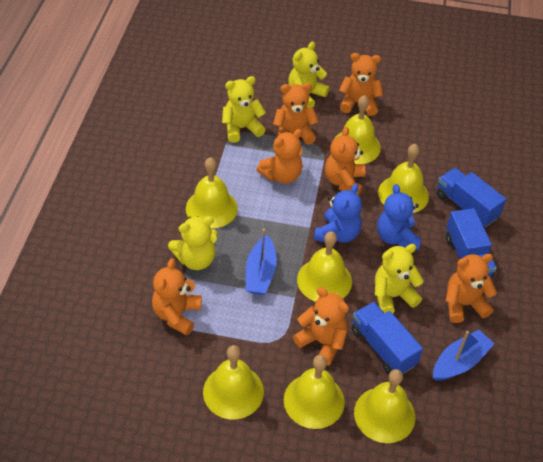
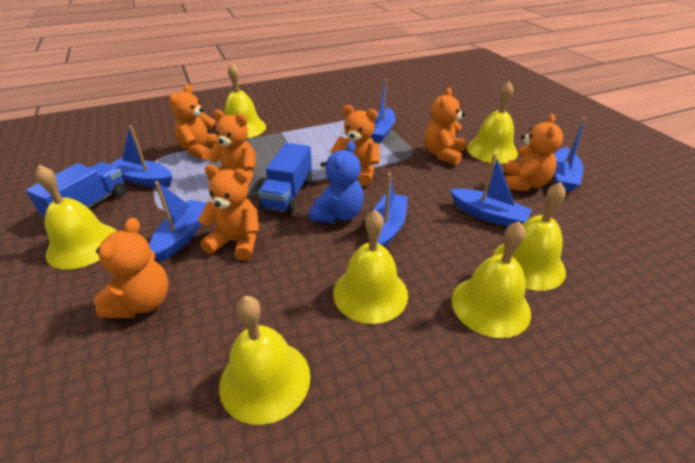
blue boat: 2 -> 6
blue teddy bear: 2 -> 1
blue truck: 3 -> 2
yellow teddy bear: 4 -> 0

